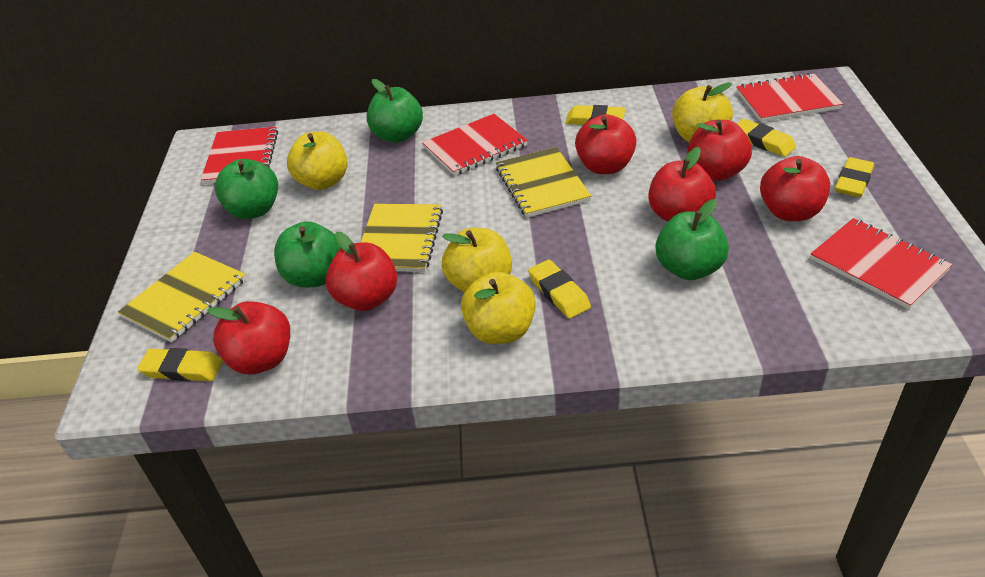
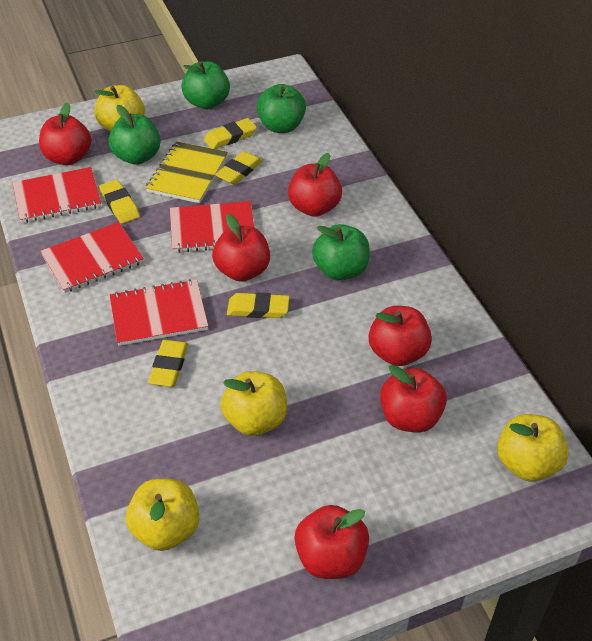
yellow notebook: 3 -> 1

